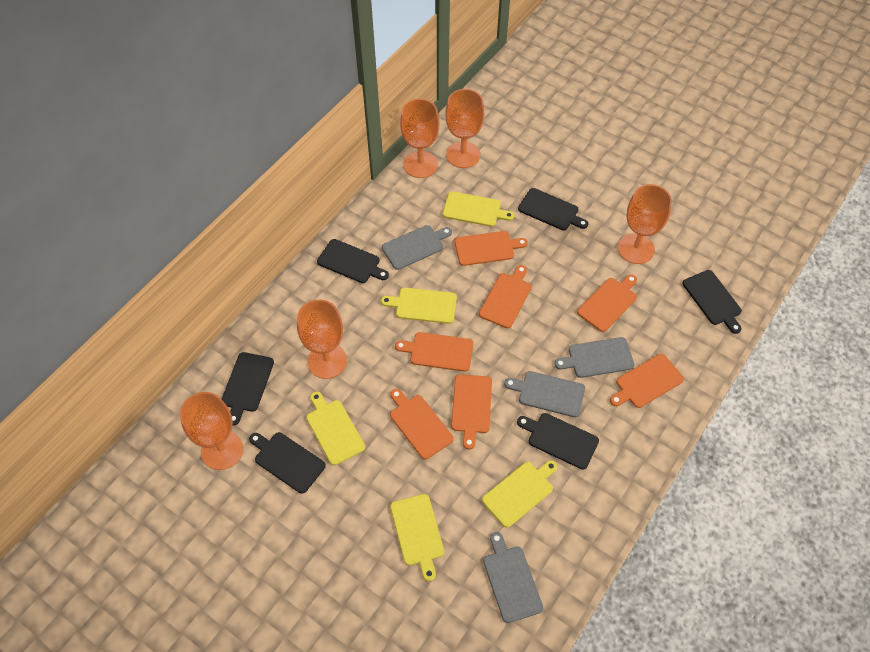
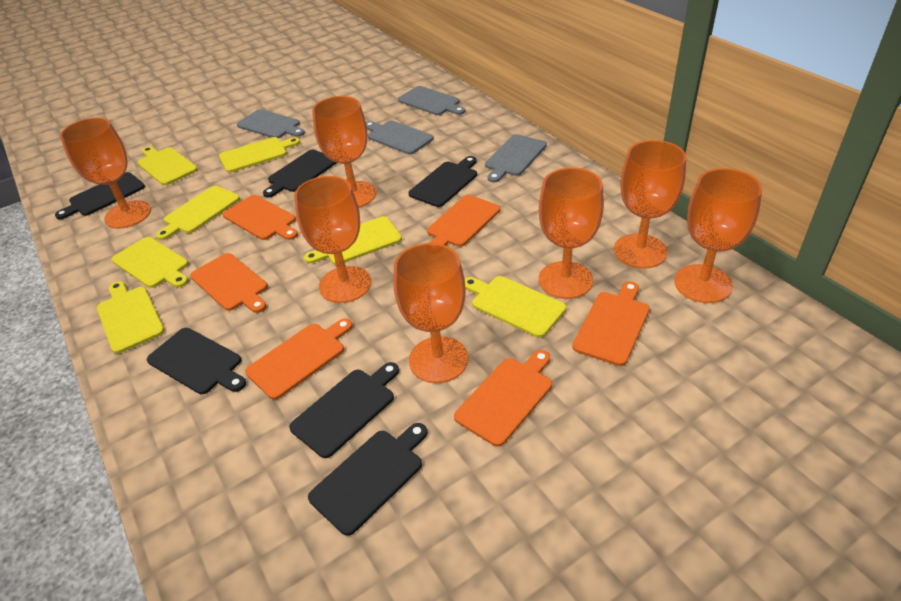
orange cutting board: 7 -> 6
orange goblet: 5 -> 7
yellow cutting board: 5 -> 7

